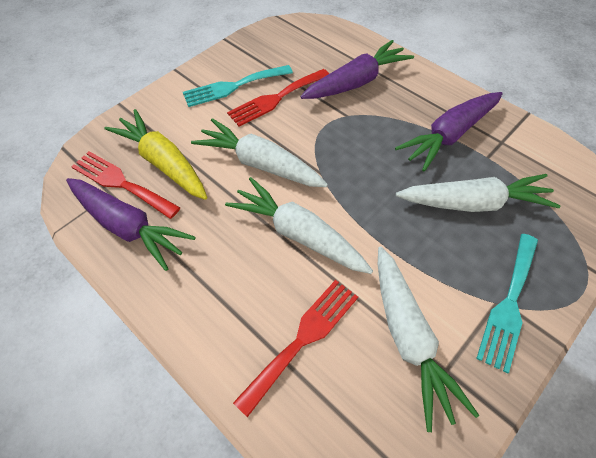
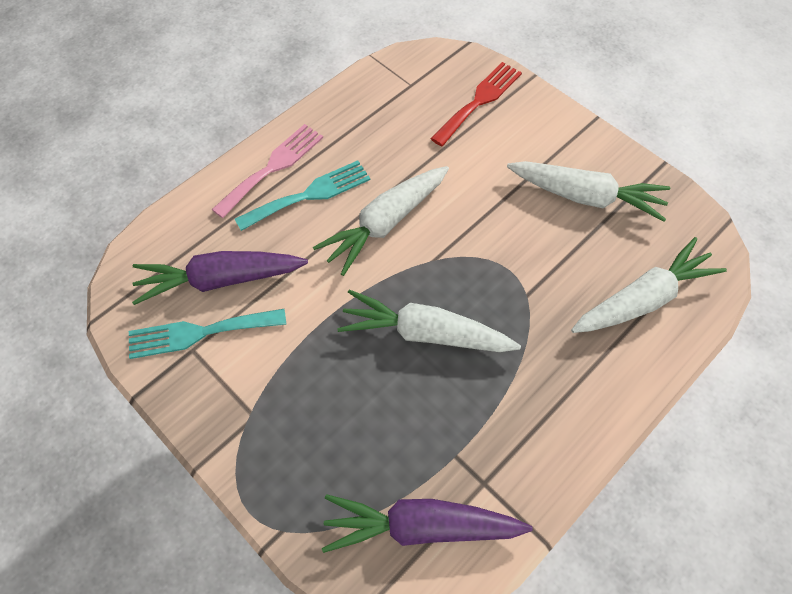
pink fork: 0 -> 1
purple carrot: 3 -> 2
red fork: 3 -> 1
yellow carrot: 1 -> 0

